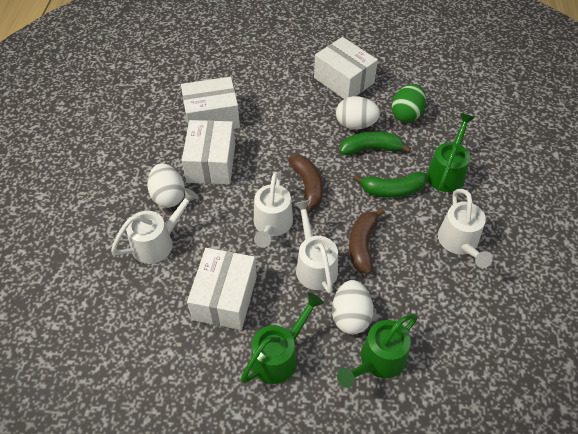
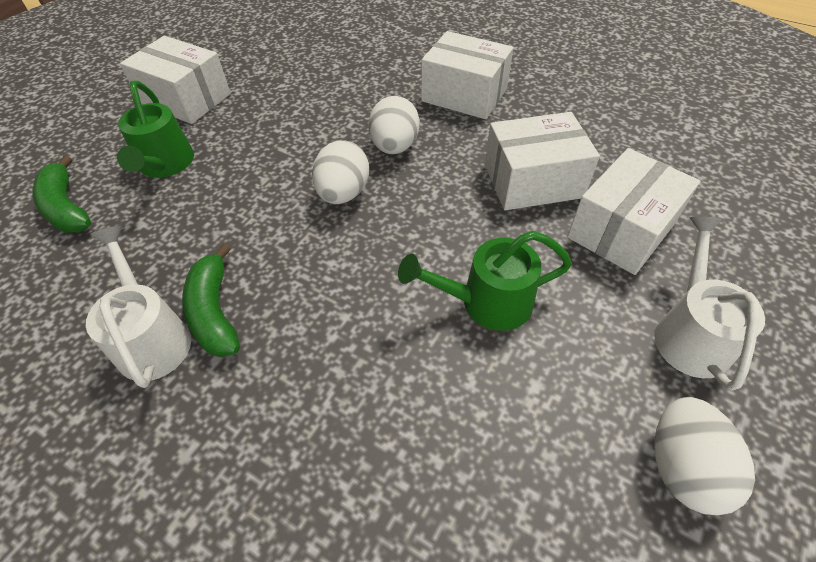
brown banana: 2 -> 0
green egg: 1 -> 0
green watering can: 3 -> 2
white watering can: 4 -> 2

